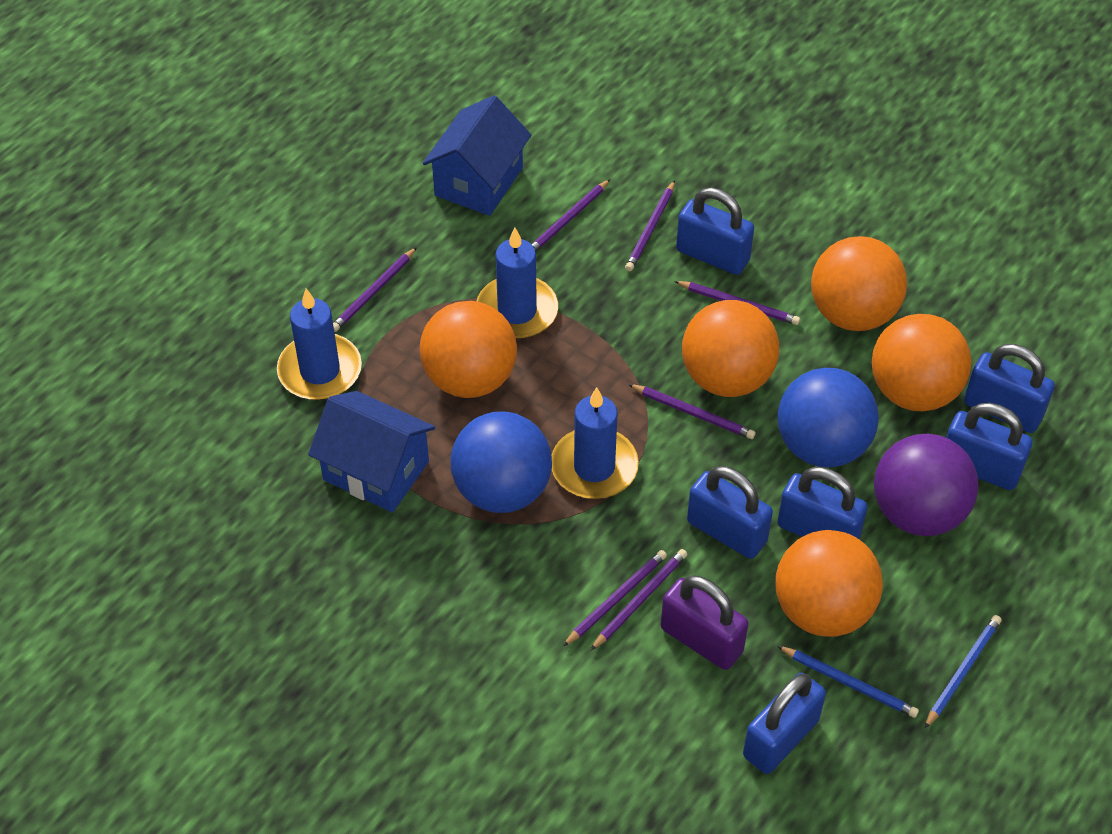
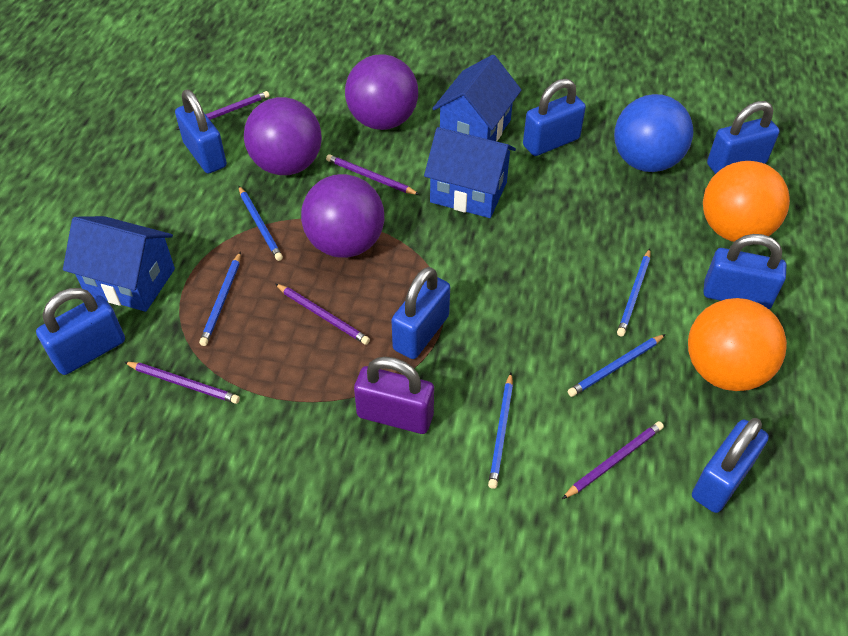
blue ball: 2 -> 1
blue candle: 3 -> 0
blue house: 2 -> 3
blue padlock: 6 -> 7
blue pencil: 2 -> 5
orange ball: 5 -> 2
purple ball: 1 -> 3
purple pencil: 7 -> 5

